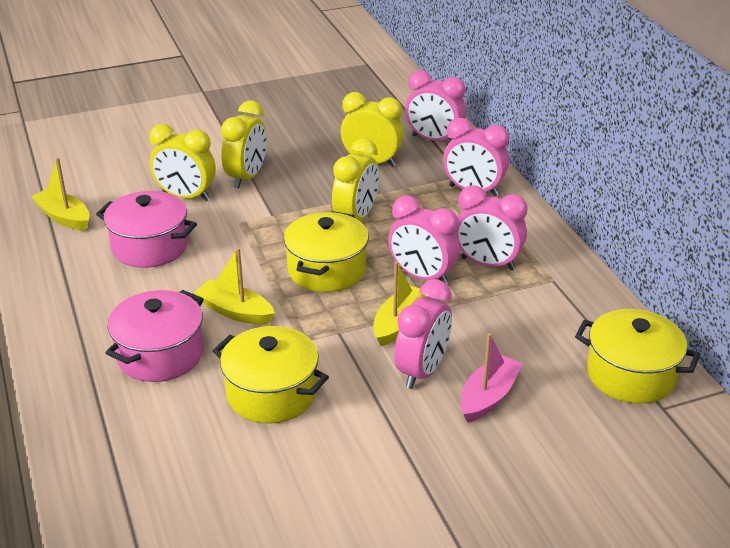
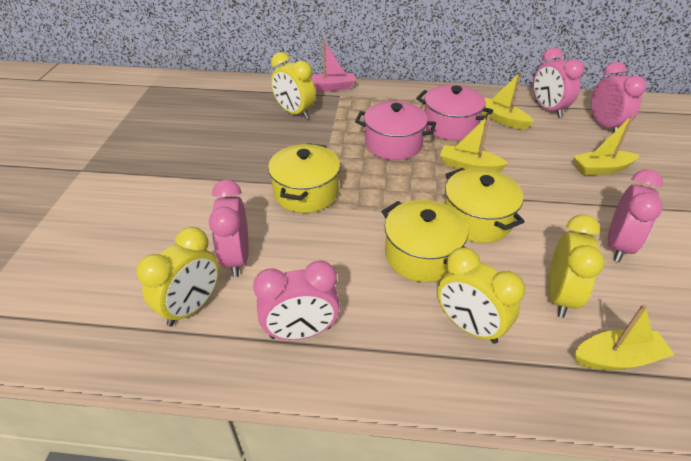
yellow boat: 3 -> 4

